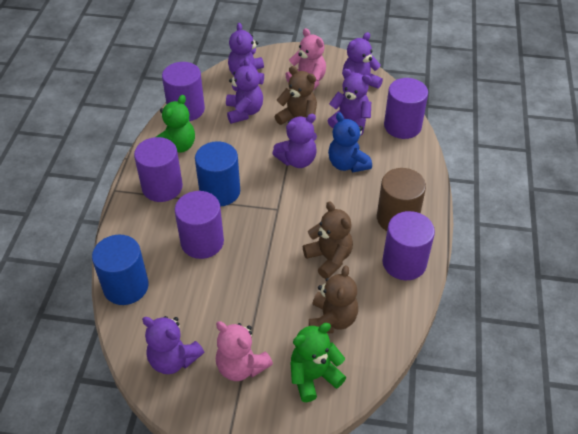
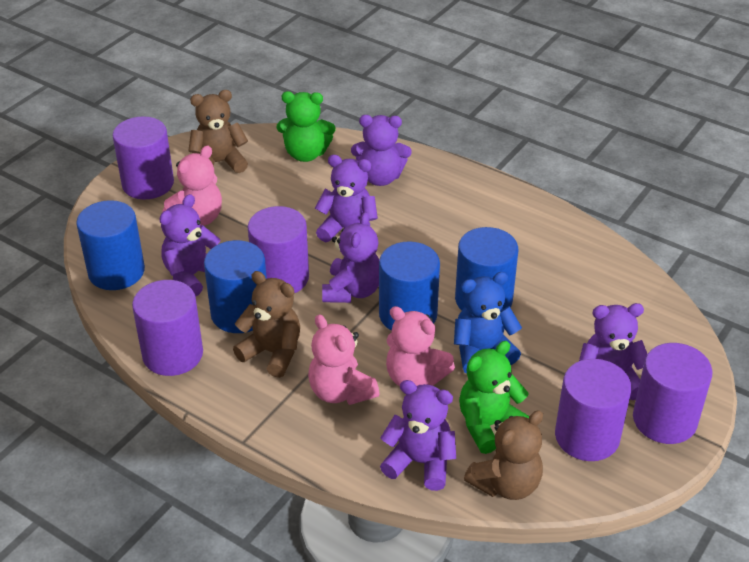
blue cylinder: 2 -> 4
brown cylinder: 1 -> 0
pink teddy bear: 2 -> 3

